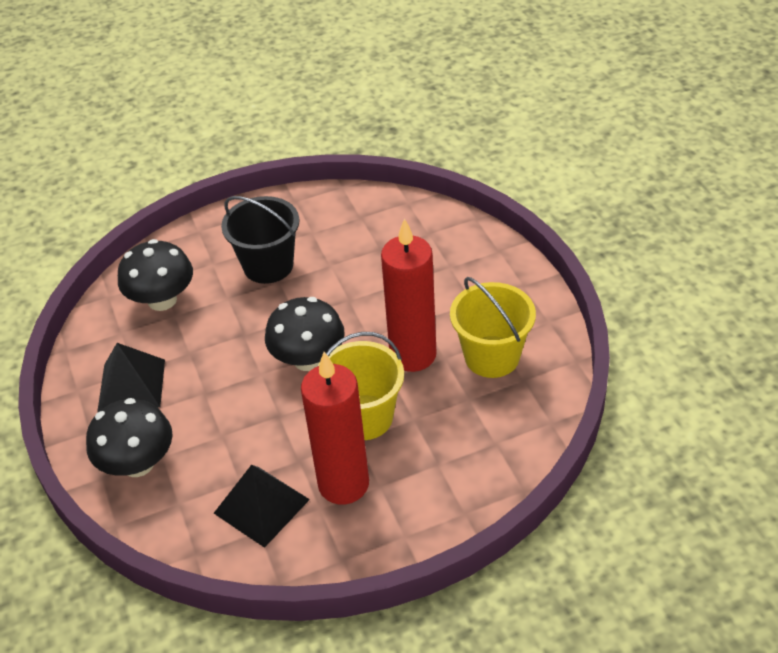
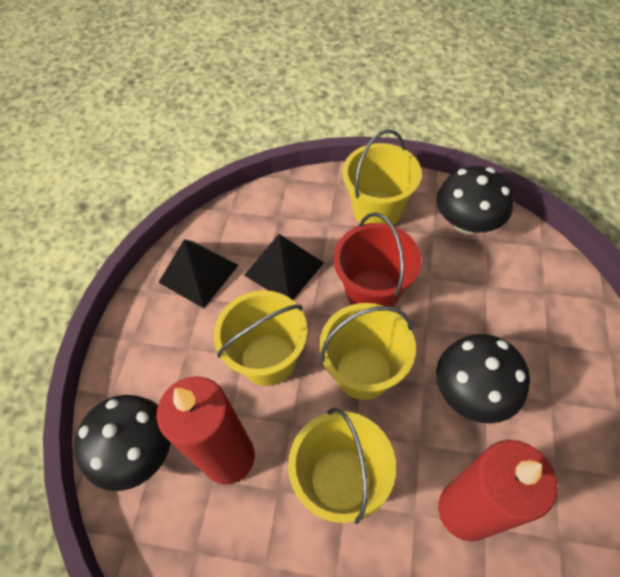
black bucket: 1 -> 0
red bucket: 0 -> 1
yellow bucket: 2 -> 4

